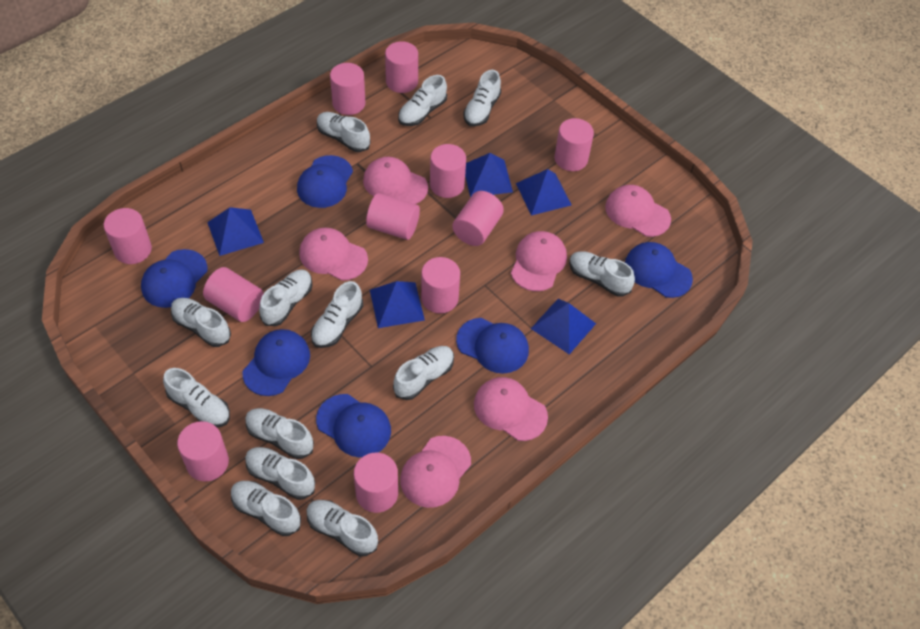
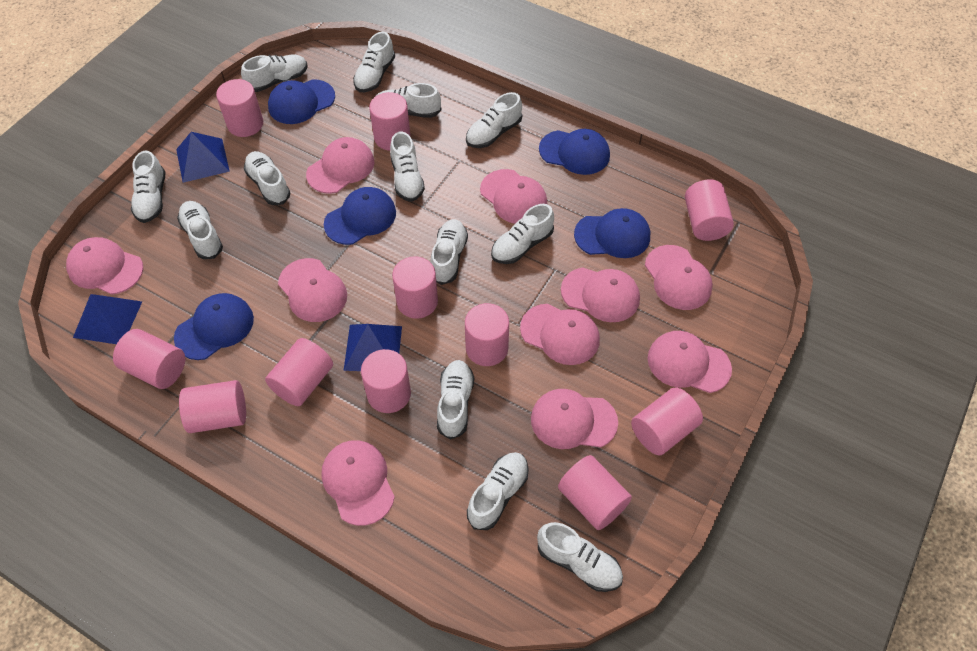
blue cap: 6 -> 5
blue pyramid: 5 -> 3
pink cap: 6 -> 10

